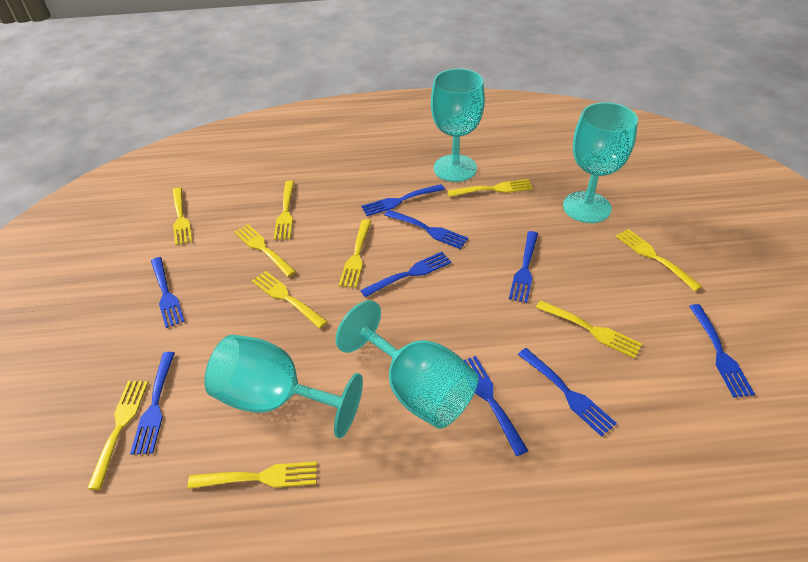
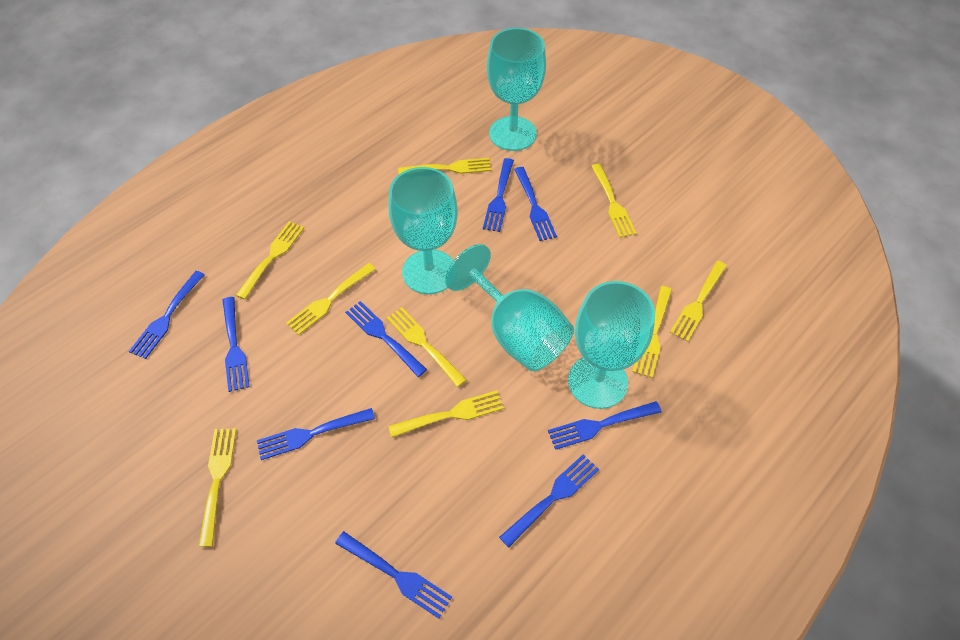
yellow fork: 10 -> 9

